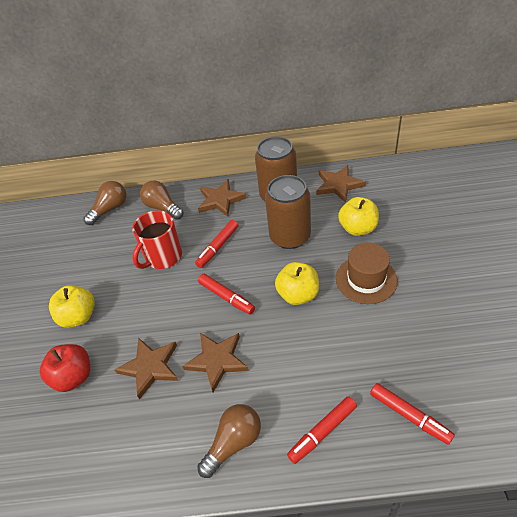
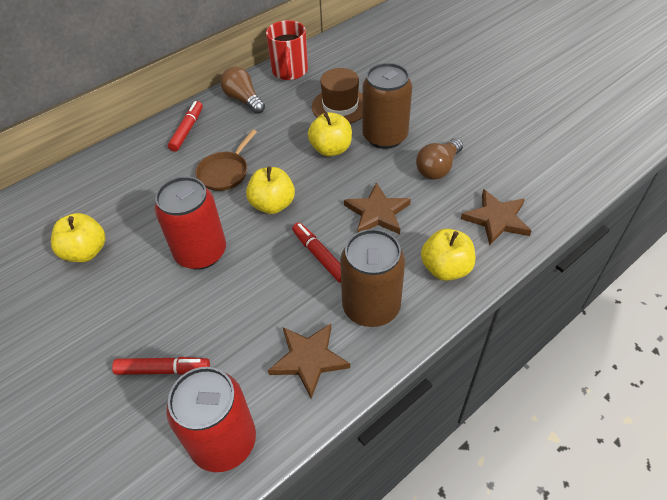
brown light bulb: 3 -> 2
brown pan: 0 -> 1
brown star: 4 -> 3
red apple: 1 -> 0
red can: 0 -> 2
red marker: 4 -> 3
yellow apple: 3 -> 4

